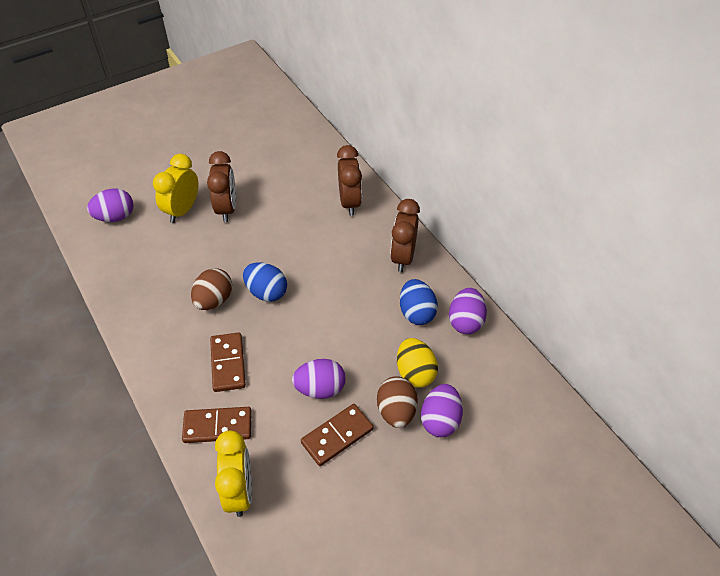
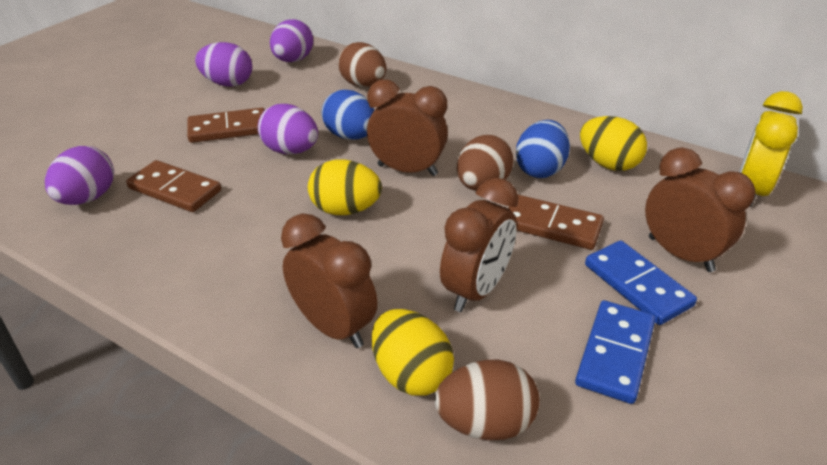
blue domino: 0 -> 2
brown clock: 3 -> 4
brown egg: 2 -> 3
yellow clock: 2 -> 1
yellow egg: 1 -> 3

